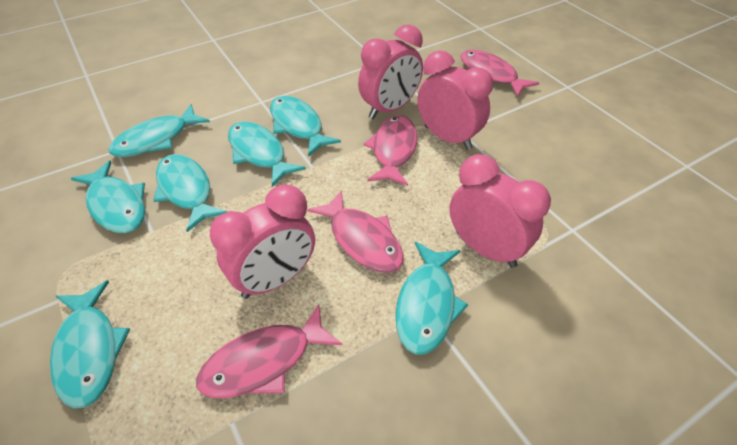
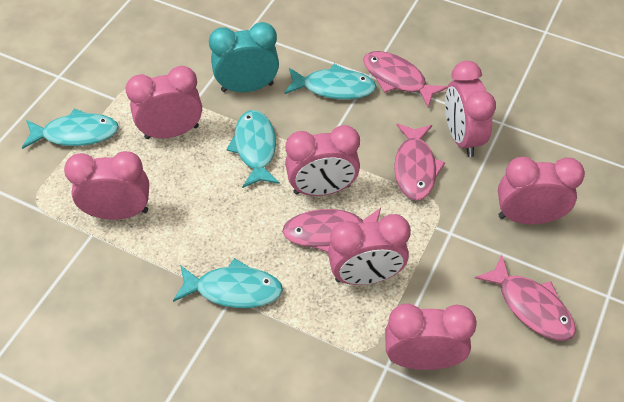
pink clock: 4 -> 7
turquoise clock: 0 -> 1
turquoise fish: 7 -> 4

